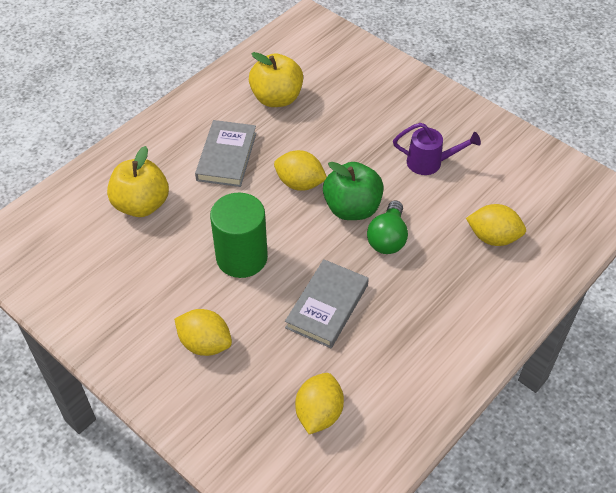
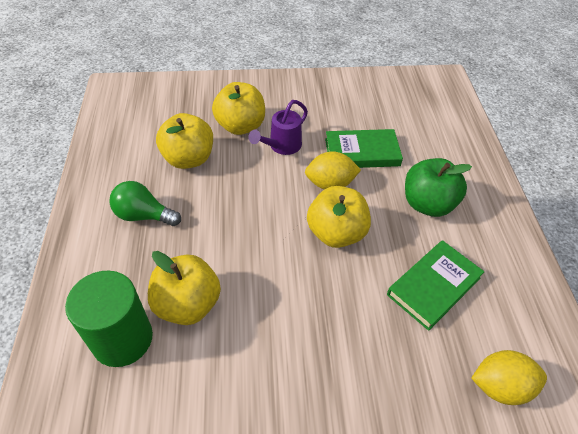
green book: 0 -> 2
grey book: 2 -> 0
yellow apple: 2 -> 4
yellow lemon: 4 -> 2

